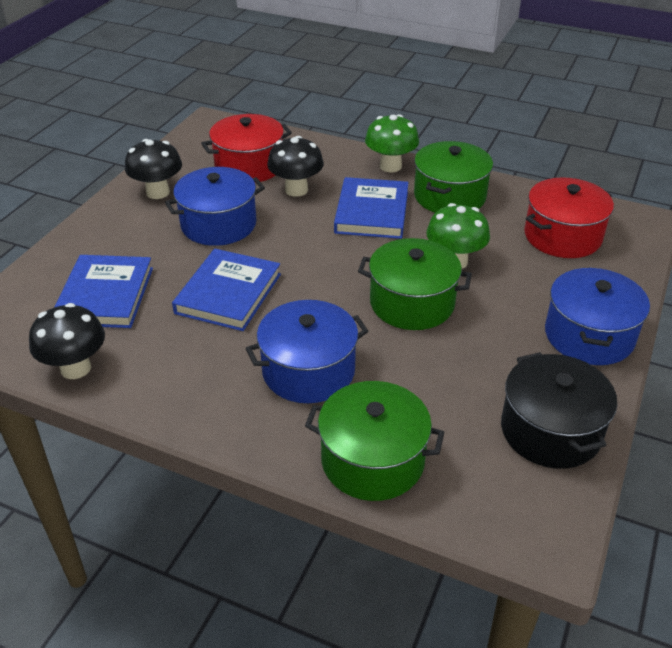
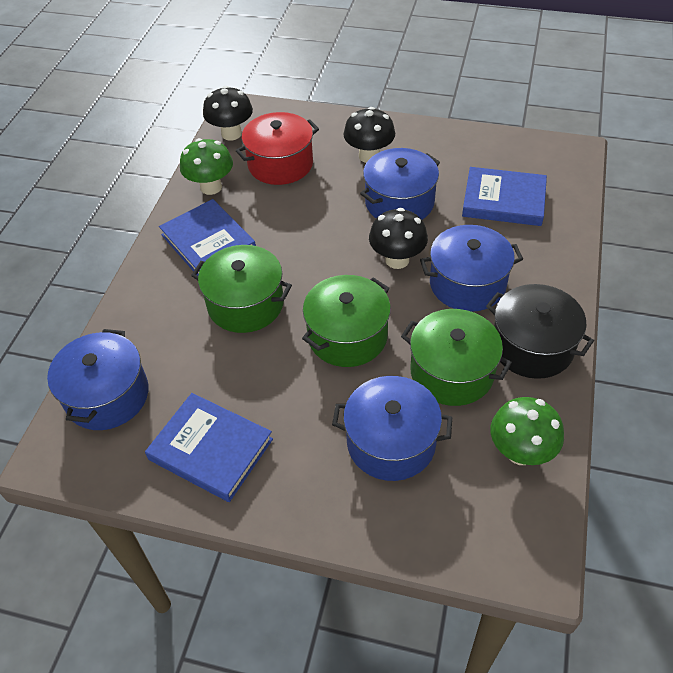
blue pot: 3 -> 4
red pot: 2 -> 1

